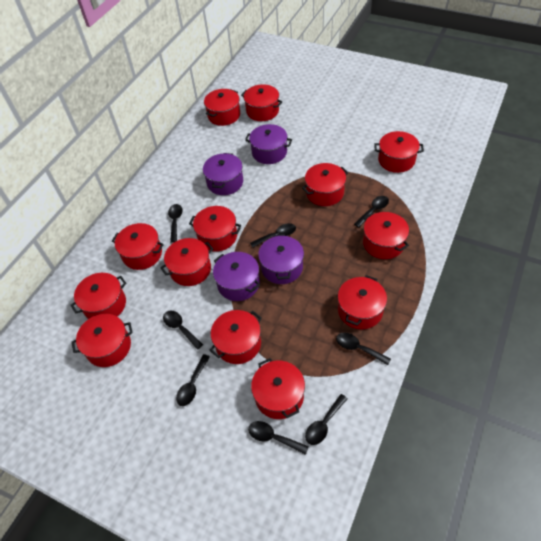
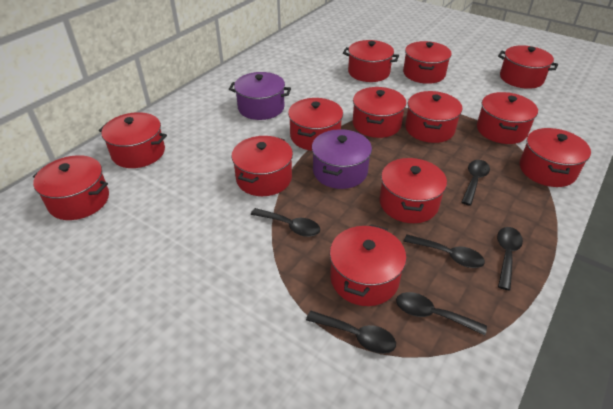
black spoon: 8 -> 6
purple pot: 4 -> 2

